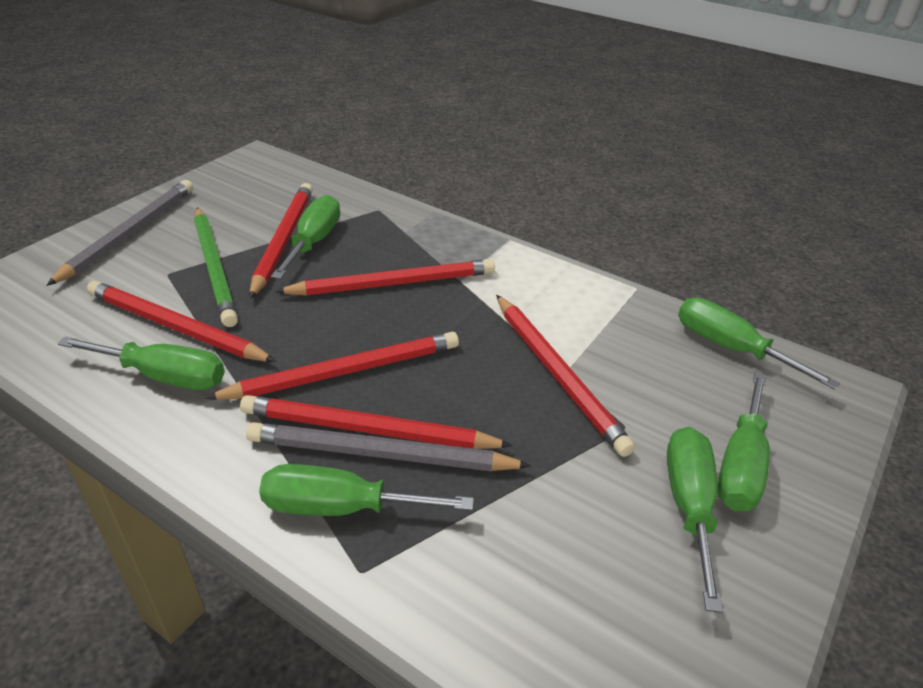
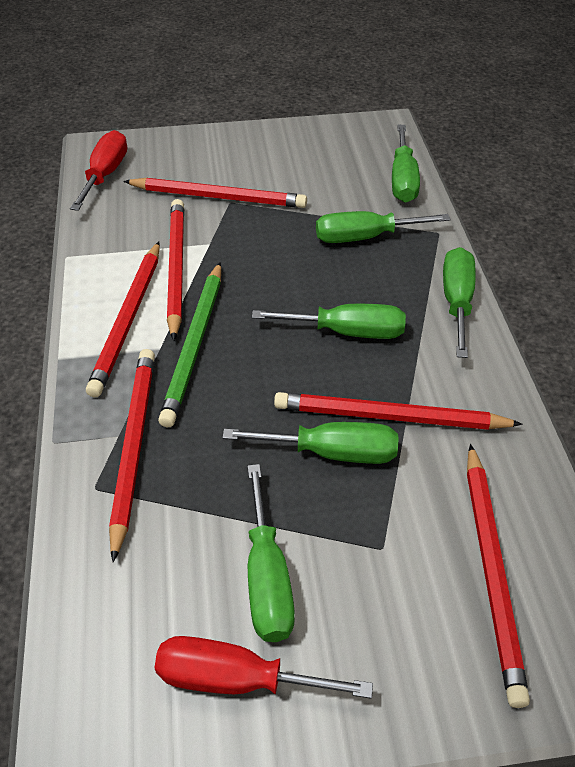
grey pencil: 2 -> 0
red screwdriver: 0 -> 2

